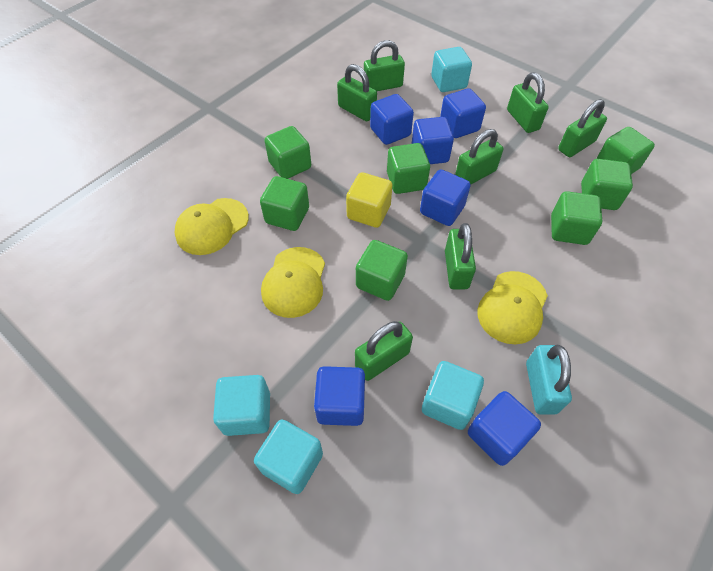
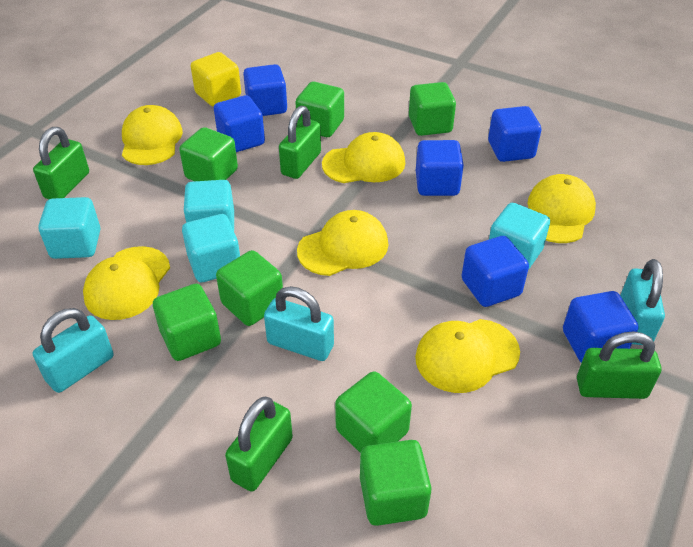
green padlock: 7 -> 4
turquoise padlock: 1 -> 3
yellow cap: 3 -> 6

